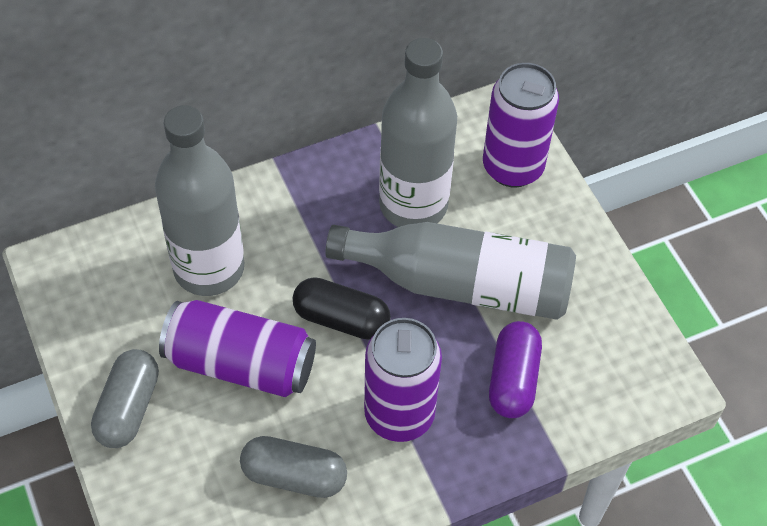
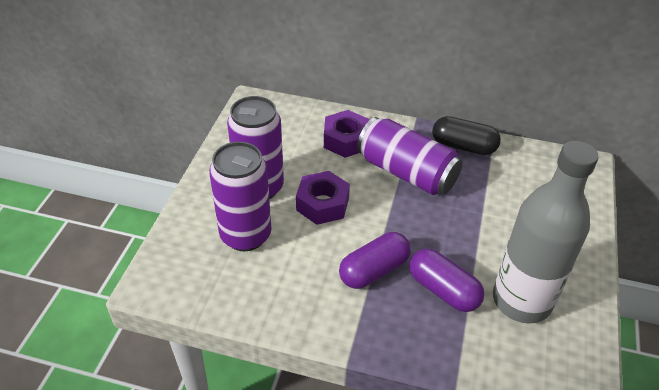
grey bottle: 3 -> 1
grey capsule: 2 -> 0
purple capsule: 1 -> 2
purple nut: 0 -> 2

